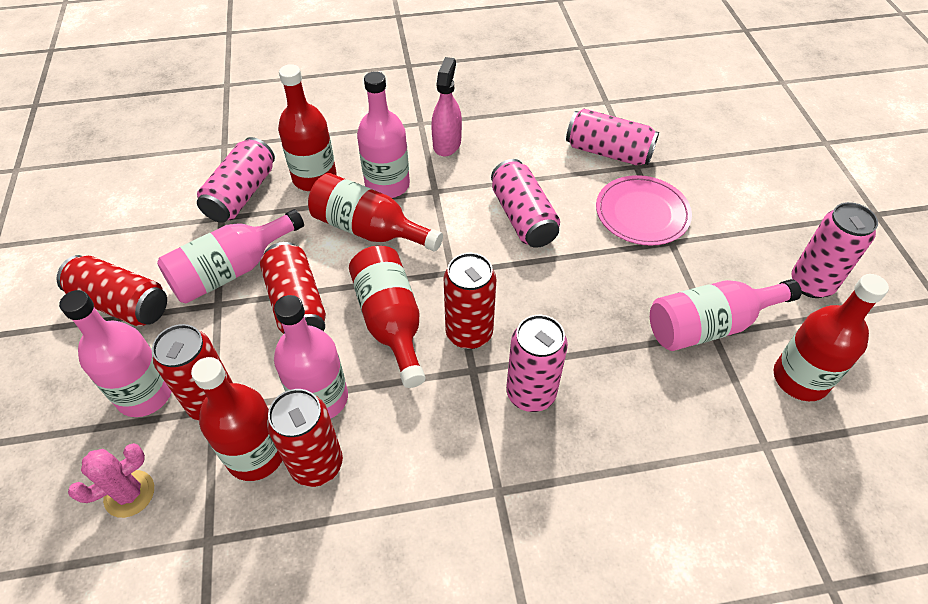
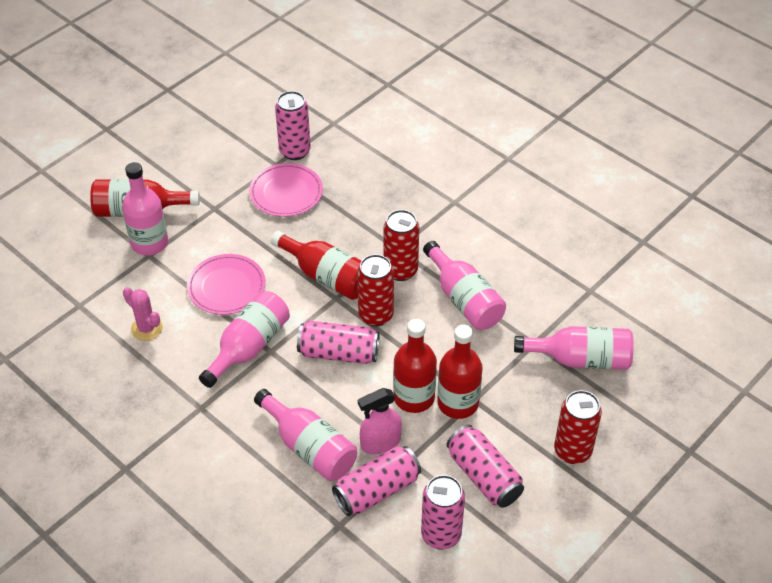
pink plate: 1 -> 2
red bottle: 5 -> 4
red can: 5 -> 3

